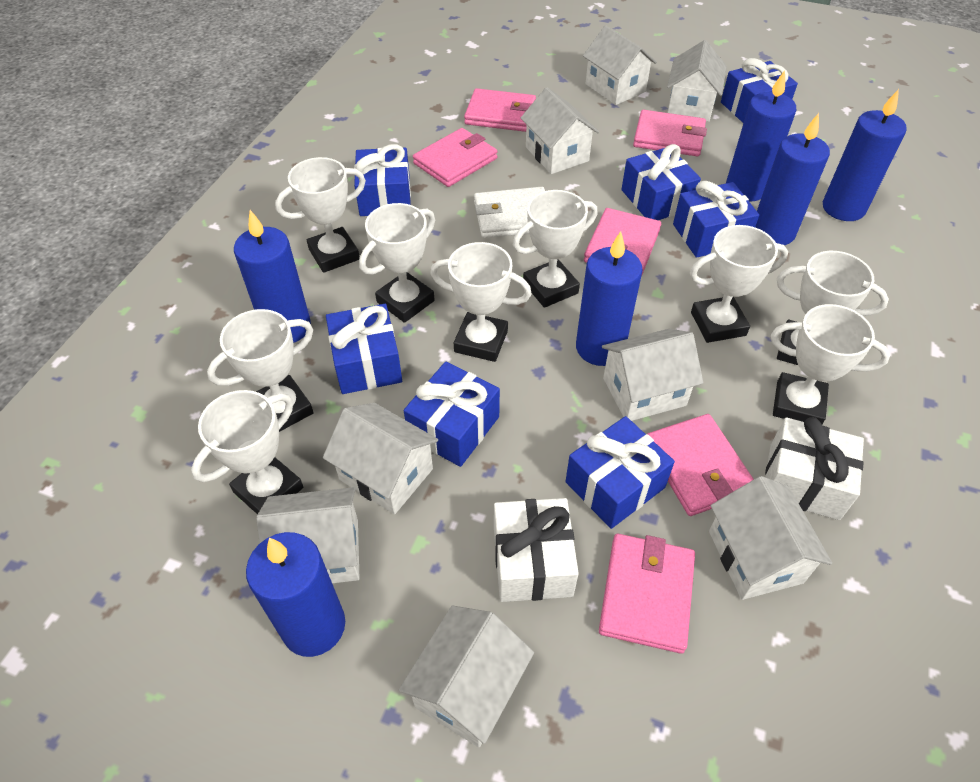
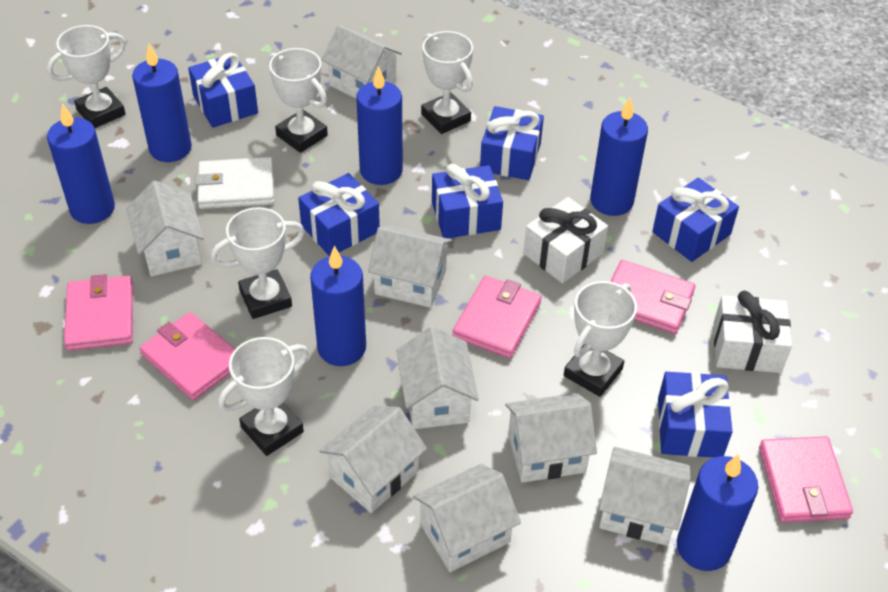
blue gift: 7 -> 6
pink wallet: 6 -> 5
white trophy: 9 -> 6

